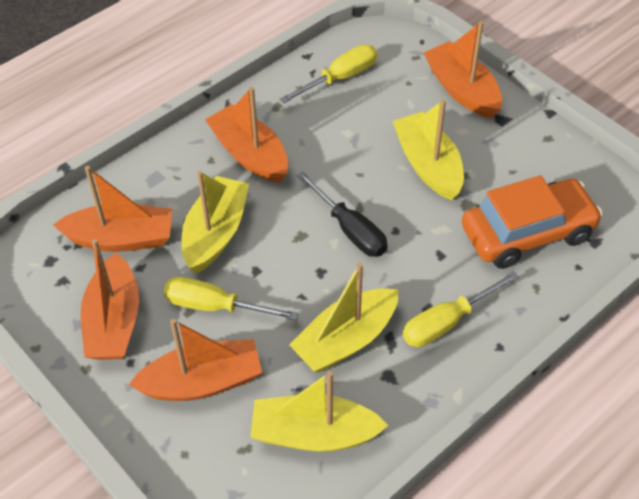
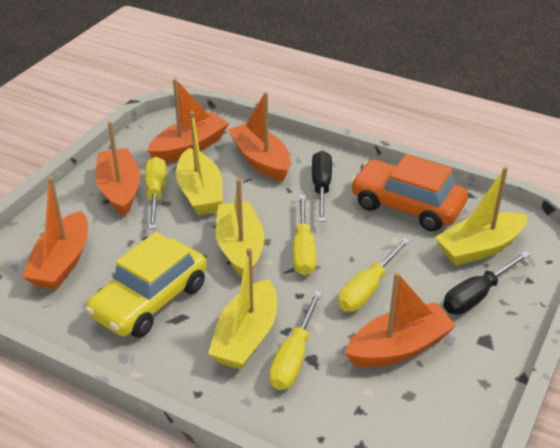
black screwdriver: 1 -> 2
yellow car: 0 -> 1
yellow screwdriver: 3 -> 4

